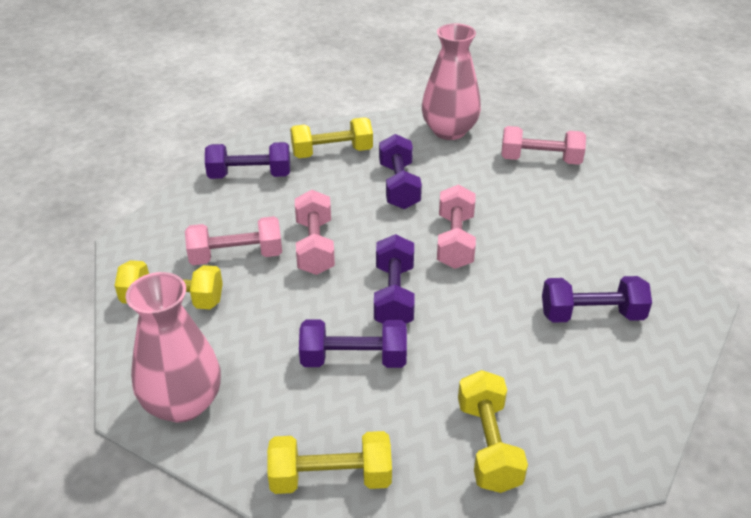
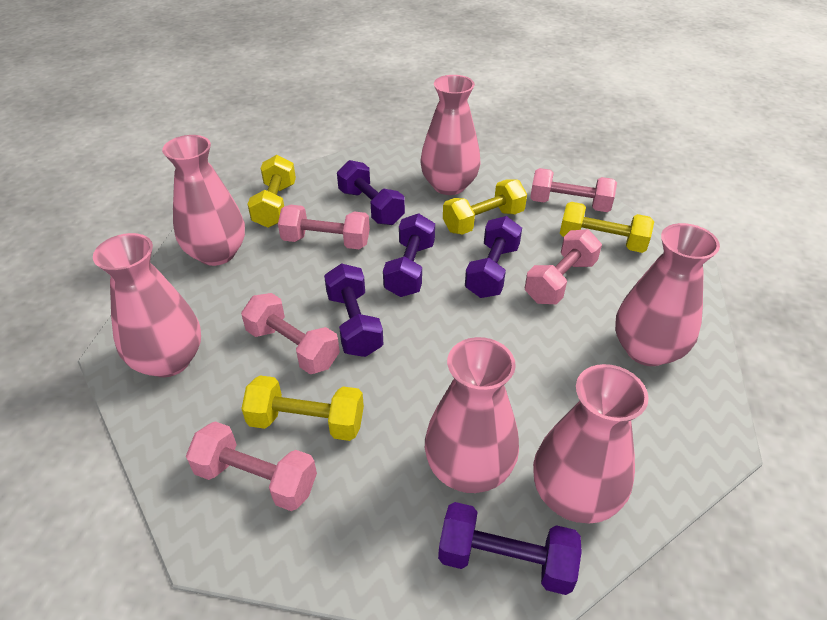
pink dumbbell: 4 -> 5
pink vase: 2 -> 6

